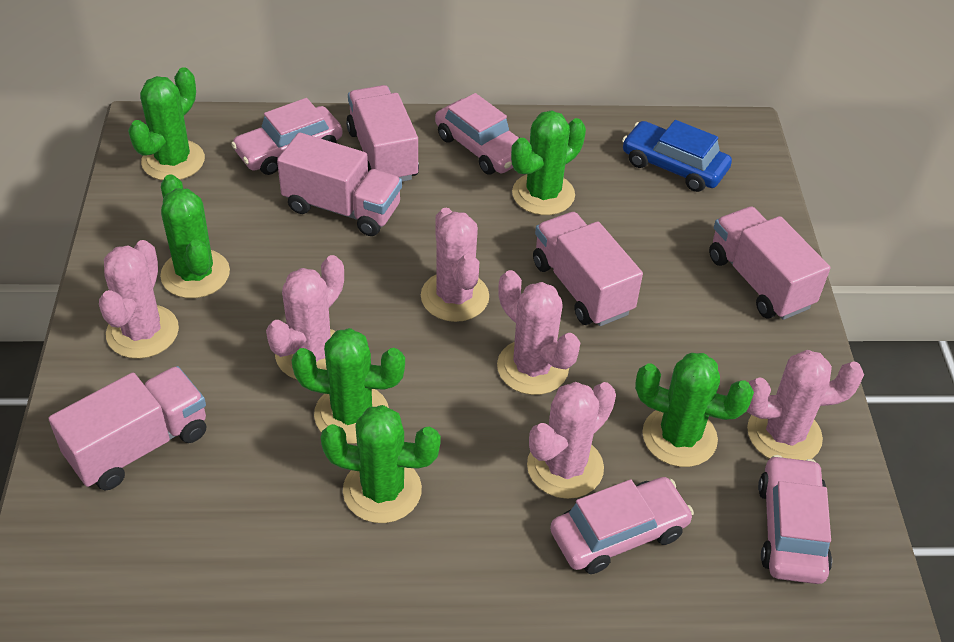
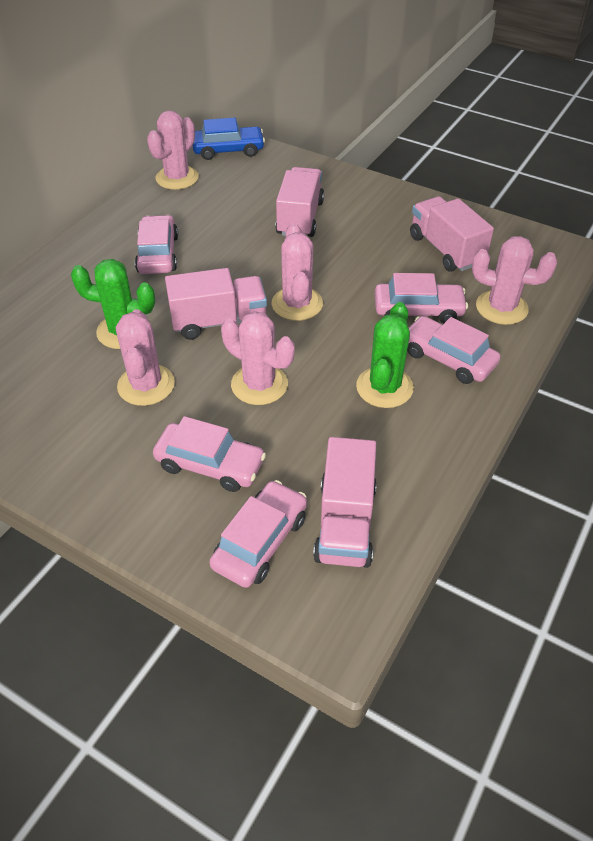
green cactus: 6 -> 2
pink cactus: 6 -> 5
pink car: 4 -> 5
pink truck: 5 -> 4

